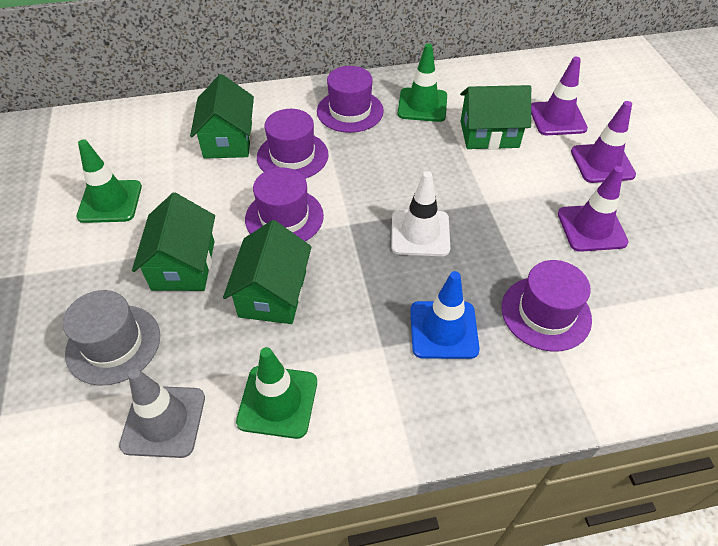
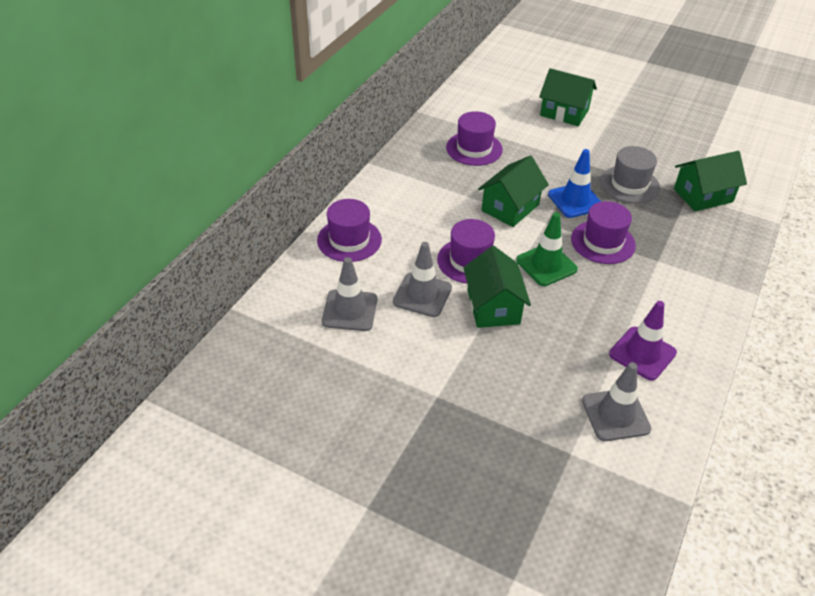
green traffic cone: 3 -> 1
grey traffic cone: 1 -> 3
purple traffic cone: 3 -> 1
white traffic cone: 1 -> 0

